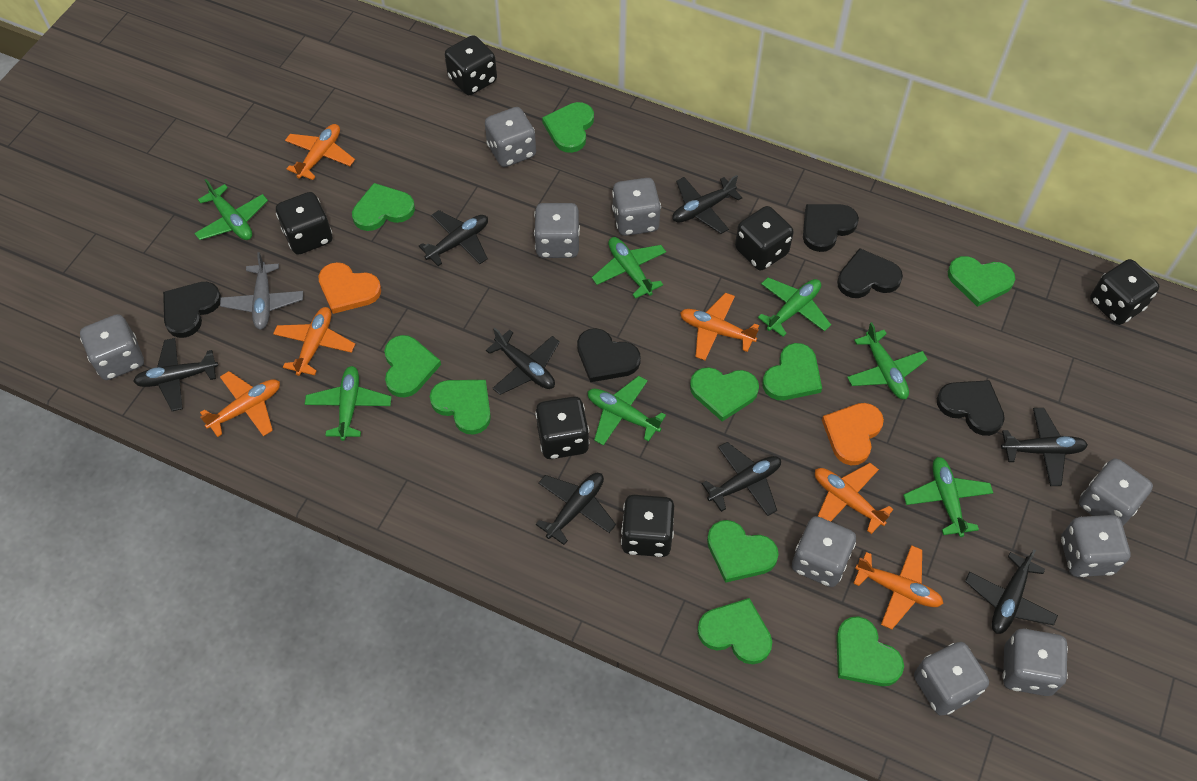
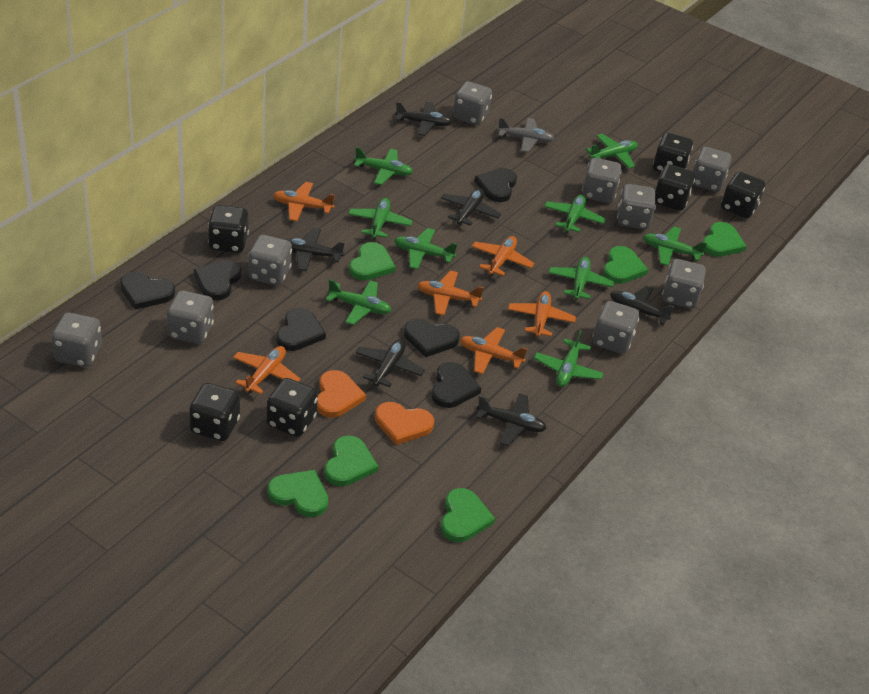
black heart: 5 -> 6
black plane: 8 -> 6
green heart: 10 -> 6
green plane: 7 -> 9

